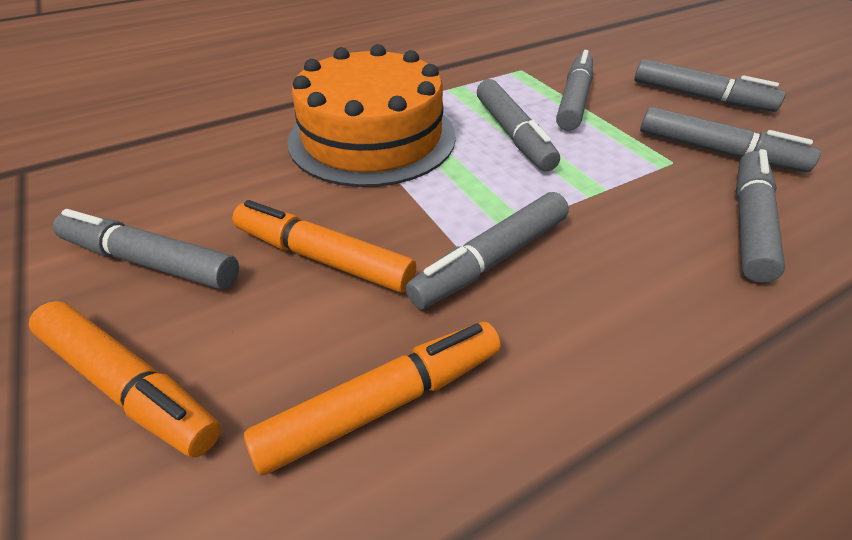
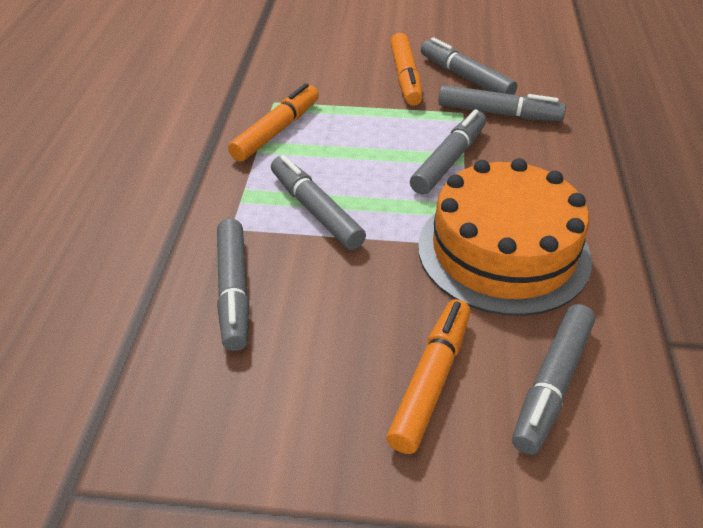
grey marker: 7 -> 6

